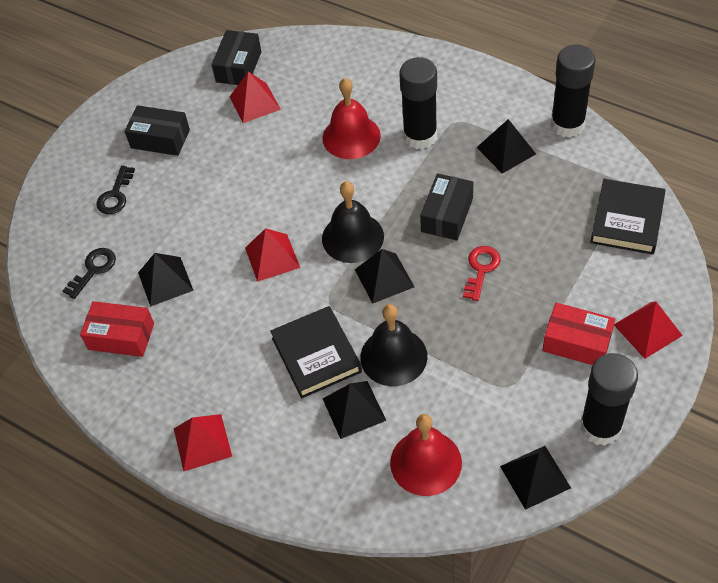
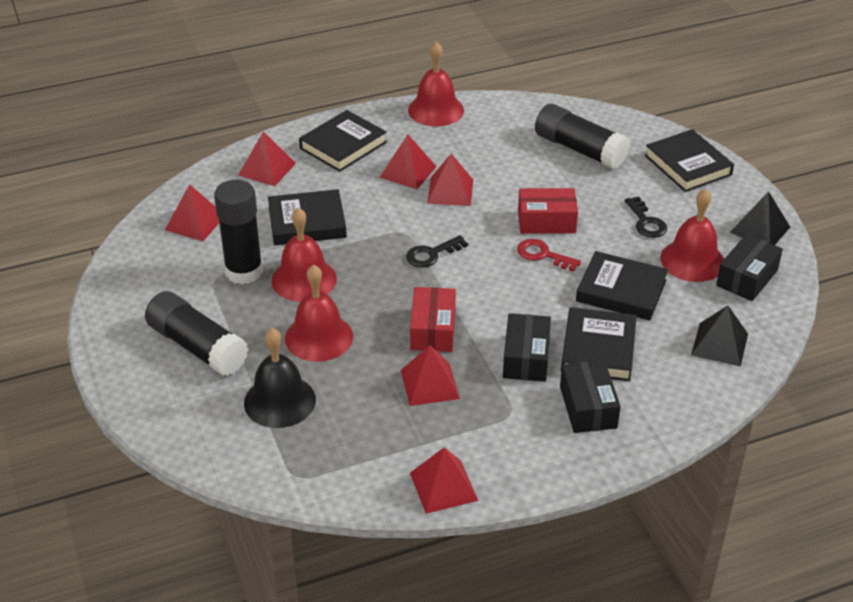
black bell: 2 -> 1
black book: 2 -> 5
black pyramid: 5 -> 2
red bell: 2 -> 4
red pyramid: 4 -> 6

